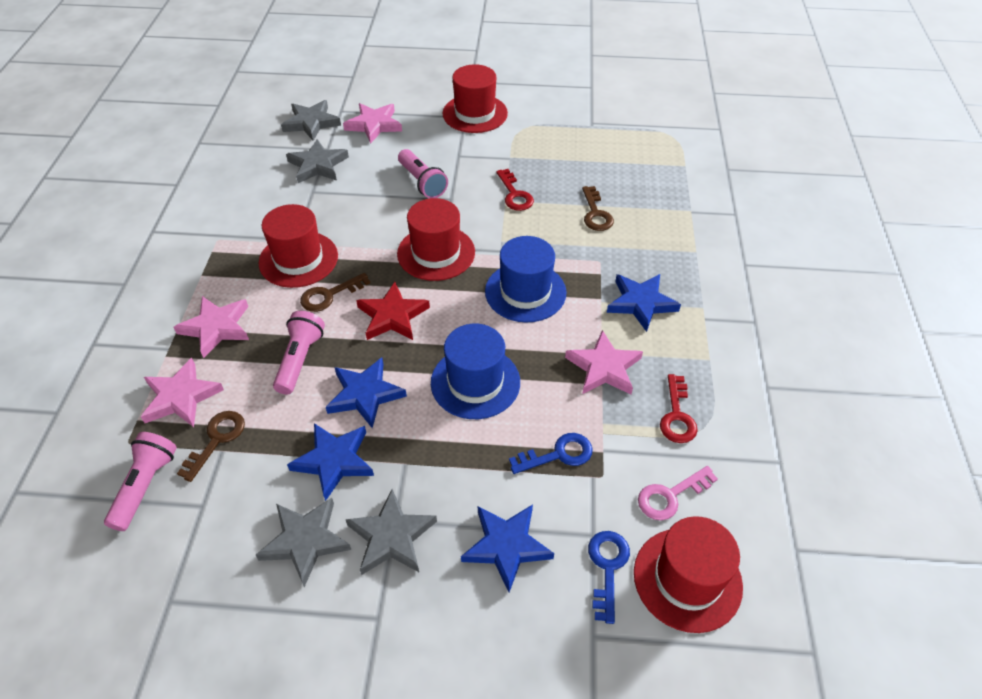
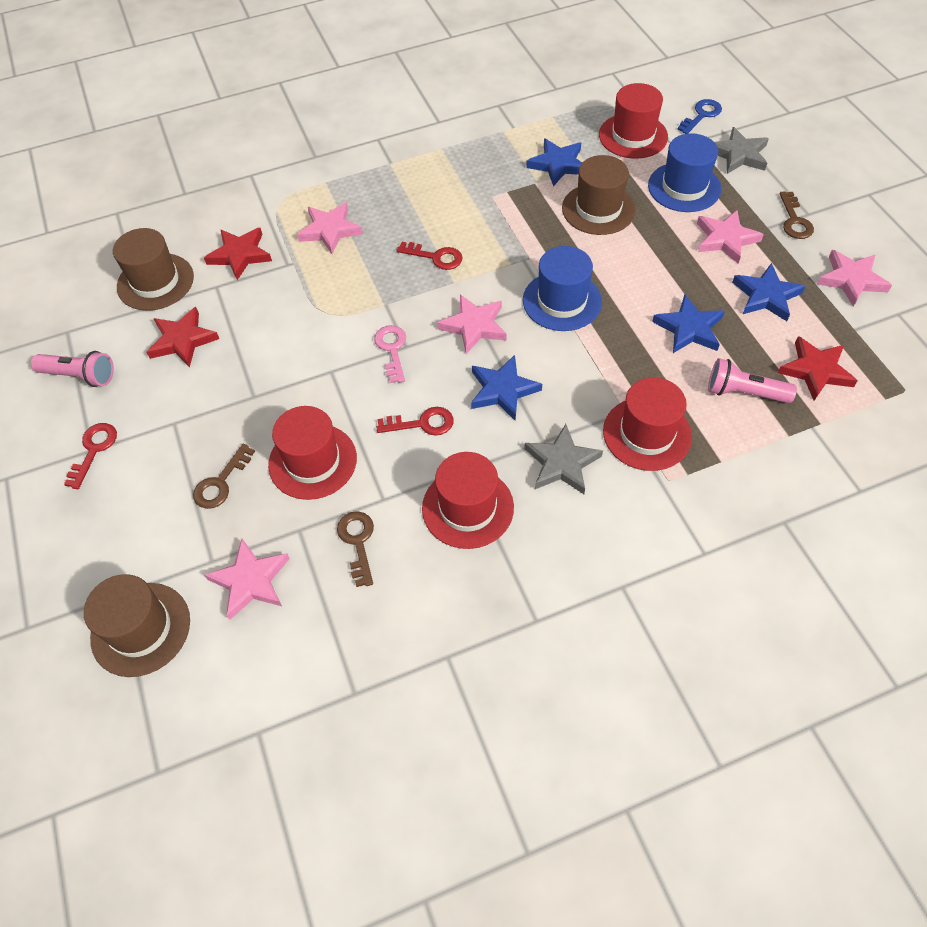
blue key: 2 -> 1
brown hat: 0 -> 3
grey star: 4 -> 2
pink flashlight: 3 -> 2
pink star: 4 -> 5
red key: 2 -> 3
red star: 1 -> 3

